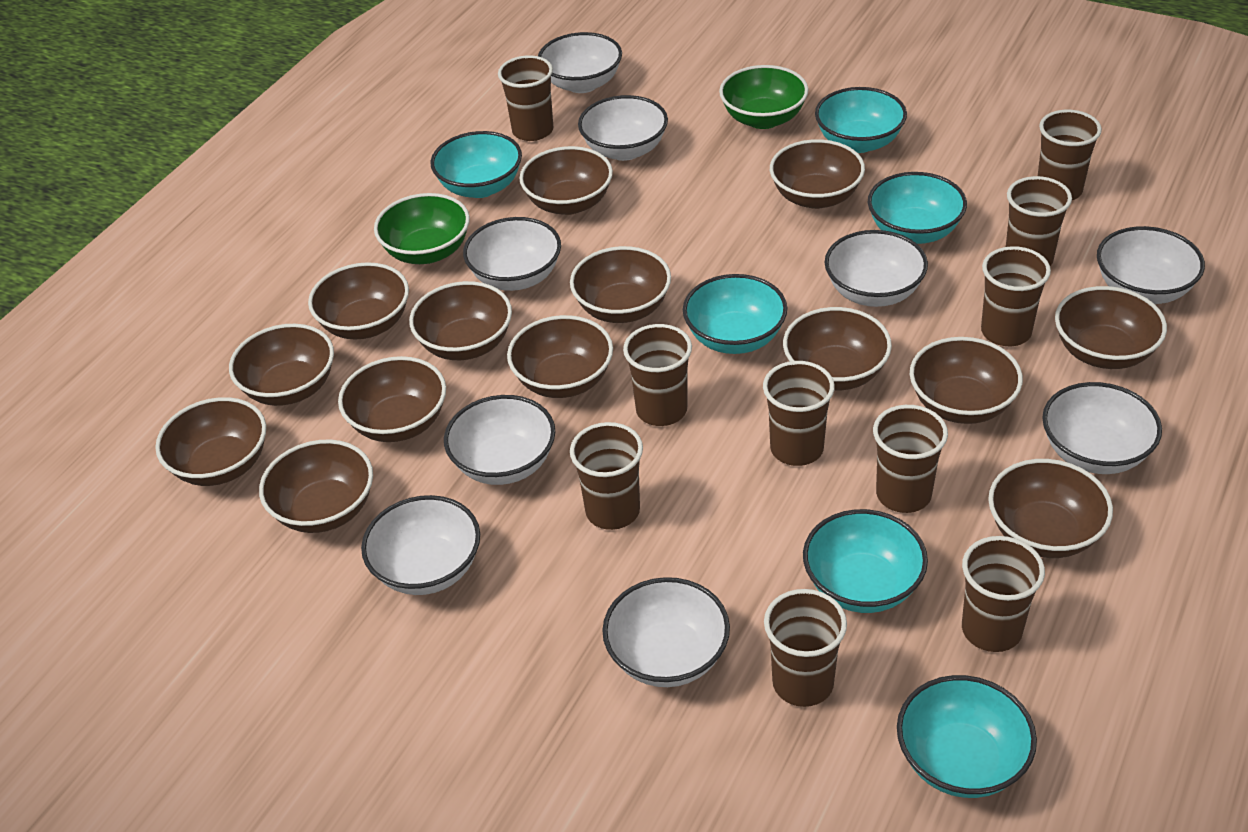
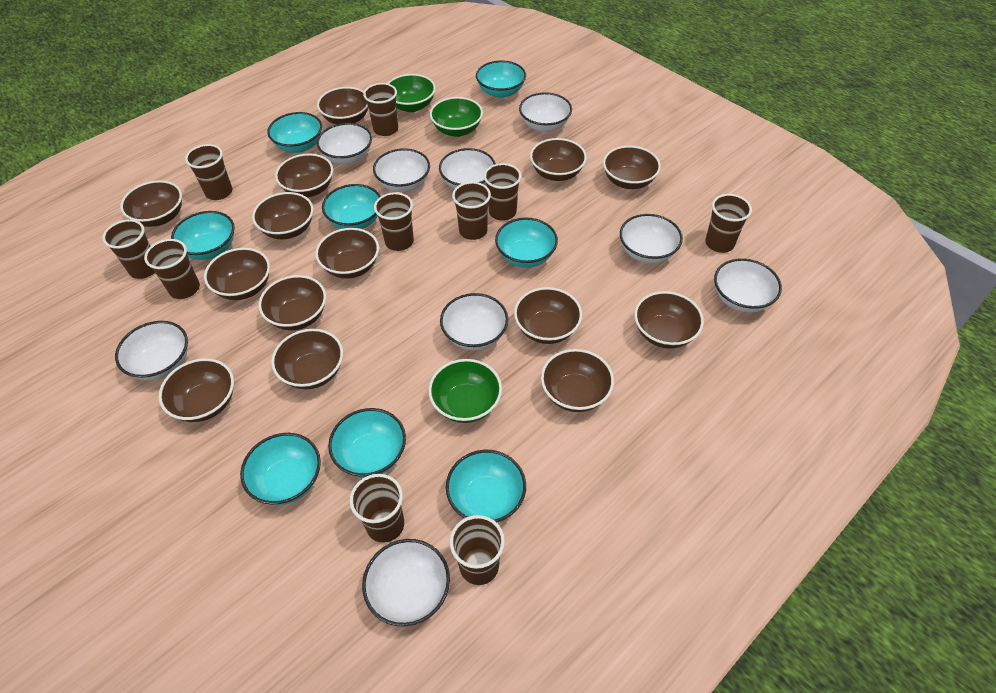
green bowl: 2 -> 3
turquoise bowl: 6 -> 8

